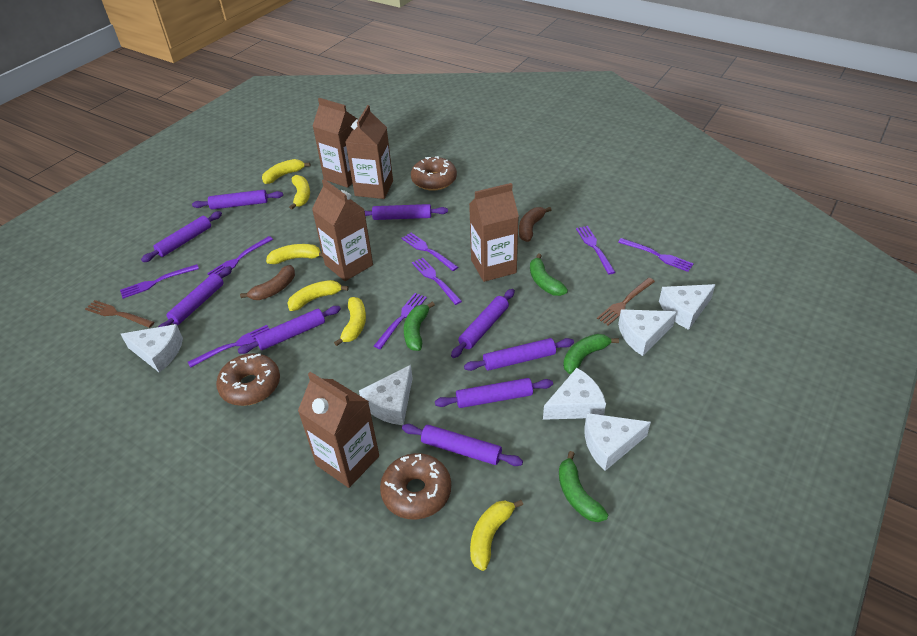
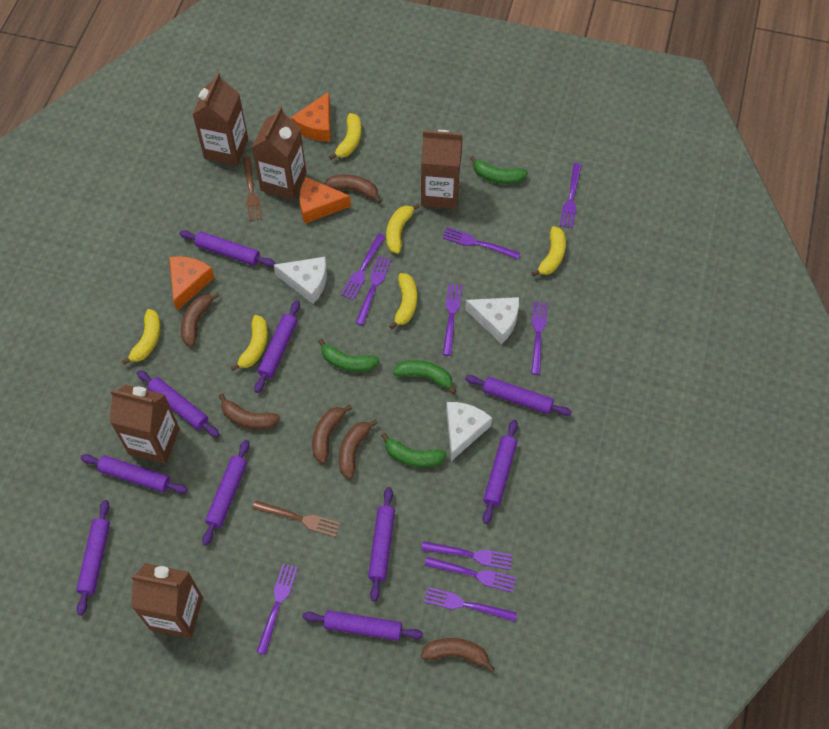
brown banana: 2 -> 6
brown donut: 3 -> 0
orange cheese: 0 -> 3
purple fork: 8 -> 10
purple rolling pin: 9 -> 10
white cheese: 6 -> 3

